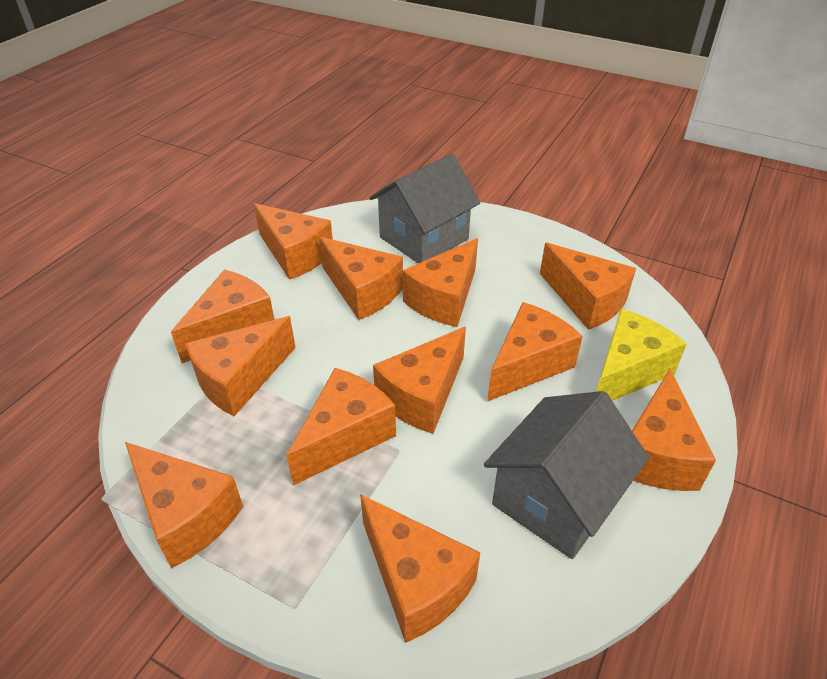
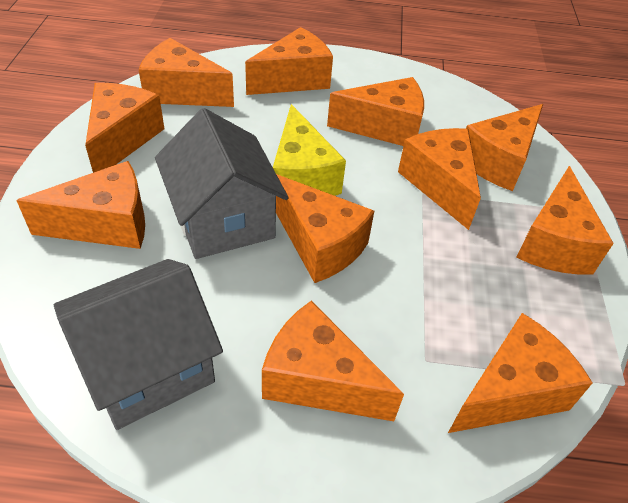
orange cheese: 12 -> 11

